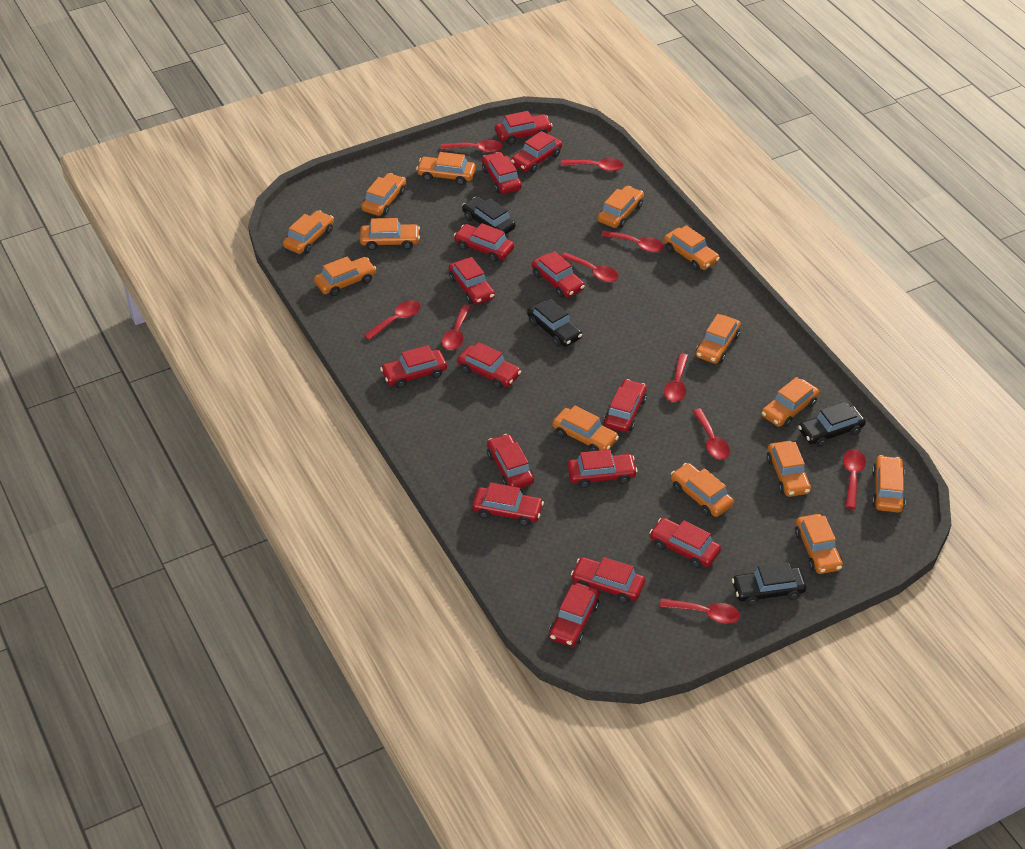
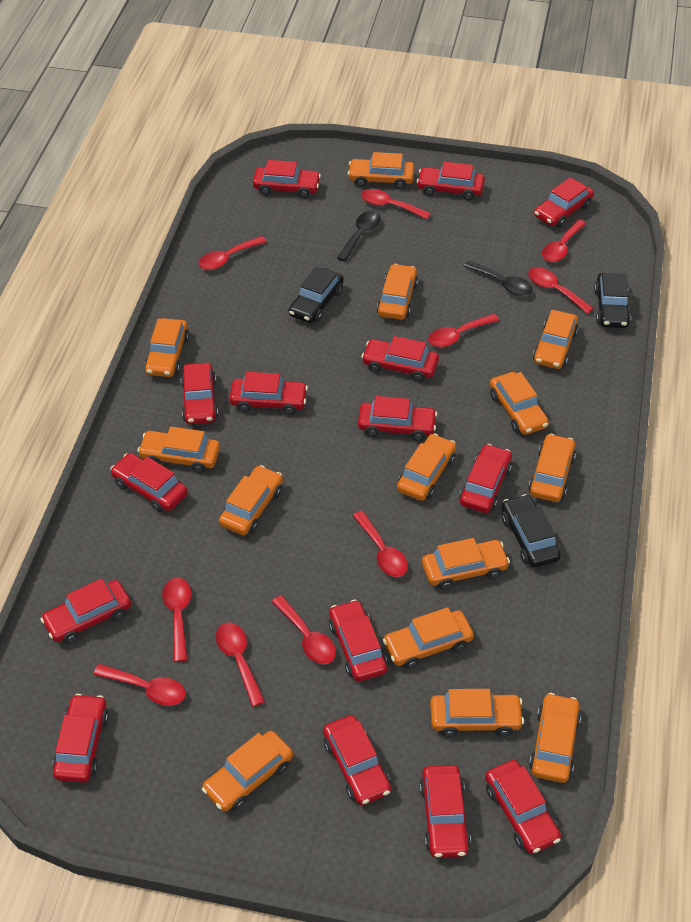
black car: 4 -> 3
black spoon: 0 -> 2

